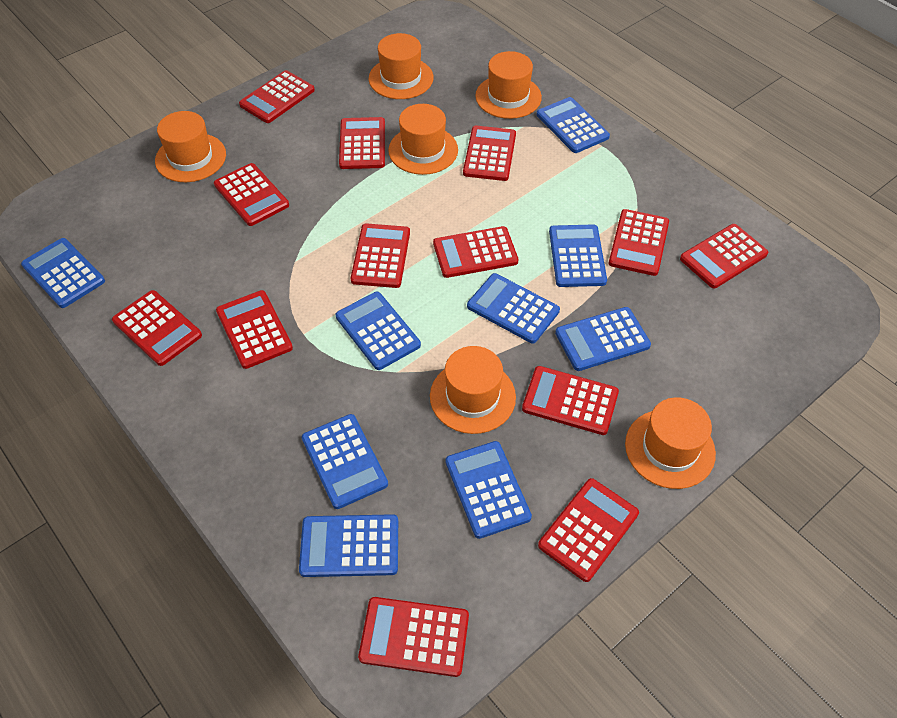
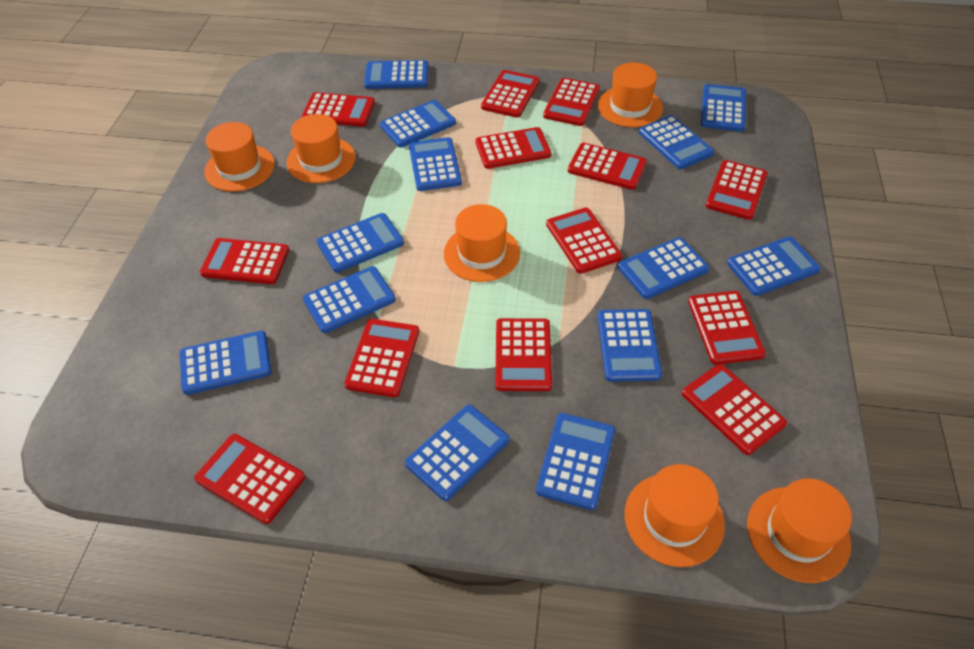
blue calculator: 9 -> 13

